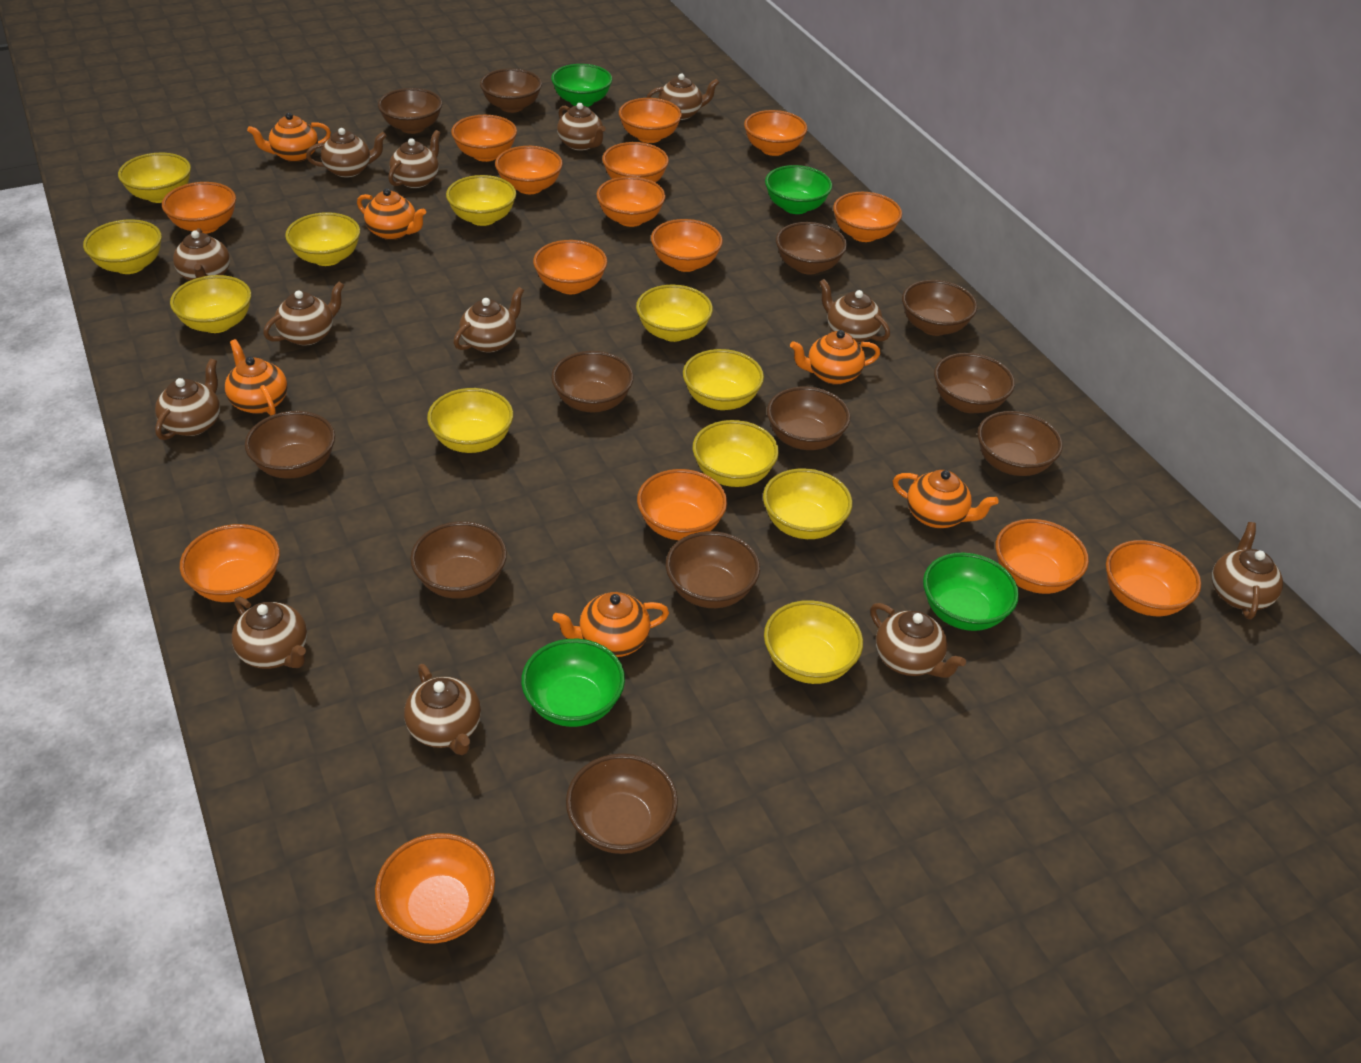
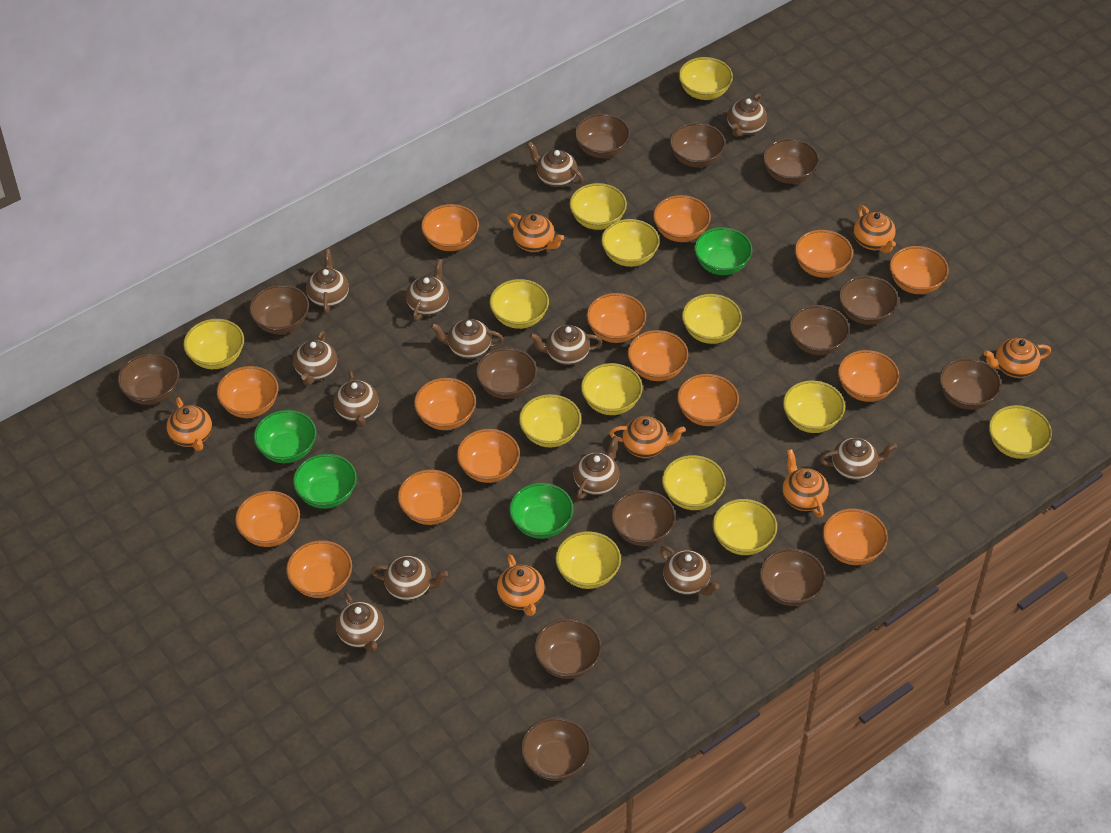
brown bowl: 12 -> 13
orange teapot: 6 -> 7
yellow bowl: 11 -> 13

